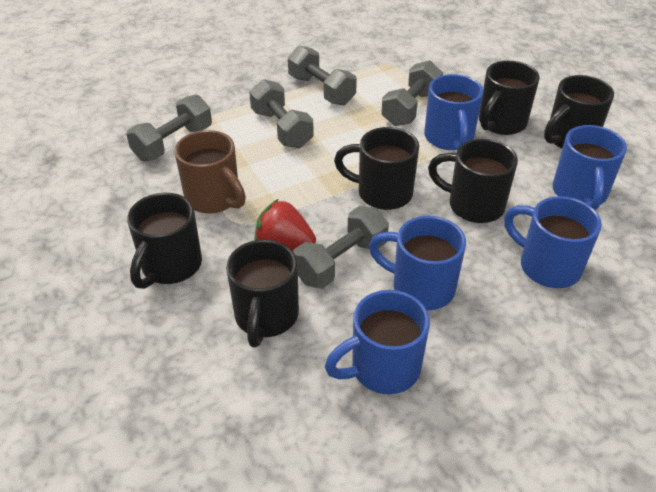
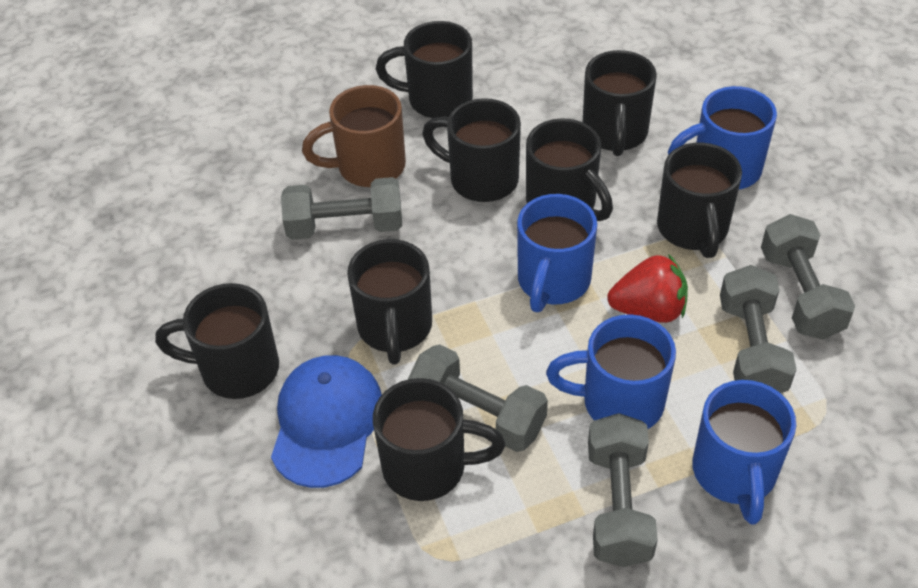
black mug: 6 -> 8
blue cap: 0 -> 1
blue mug: 5 -> 4

